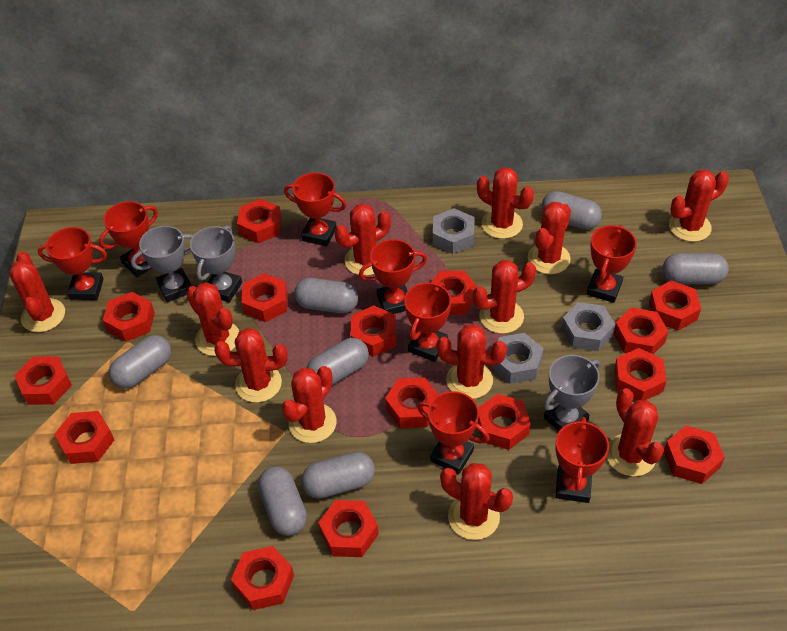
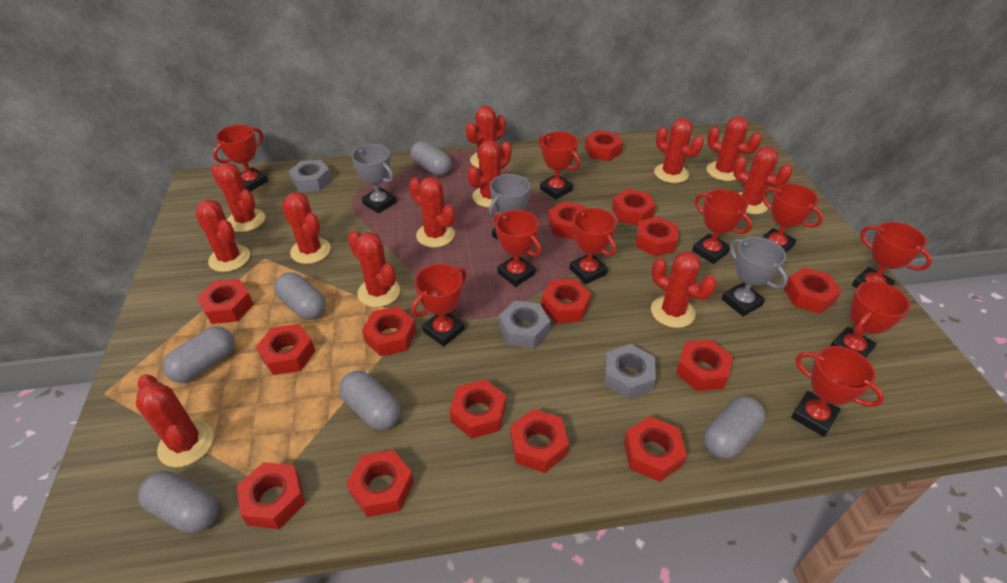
grey capsule: 7 -> 6
red trophy: 8 -> 10

